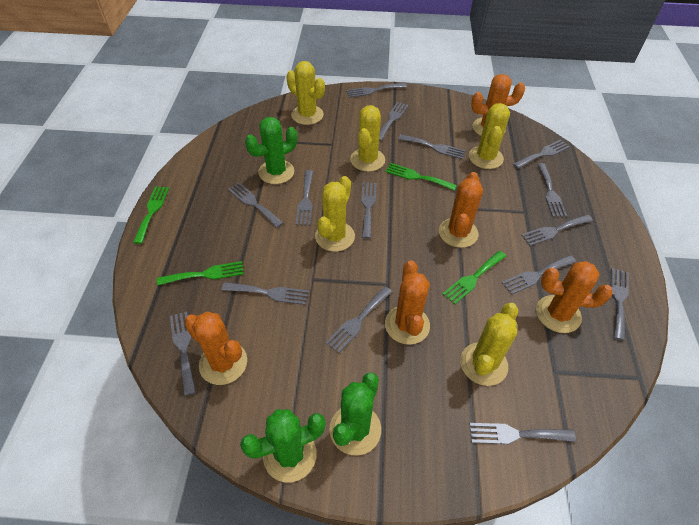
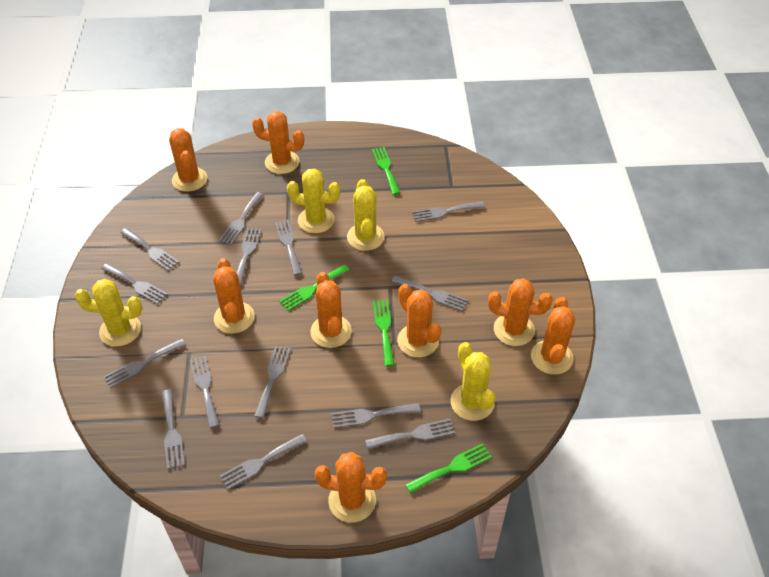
green cactus: 3 -> 0
grey fork: 15 -> 14
orange cactus: 5 -> 8
yellow cactus: 5 -> 4

